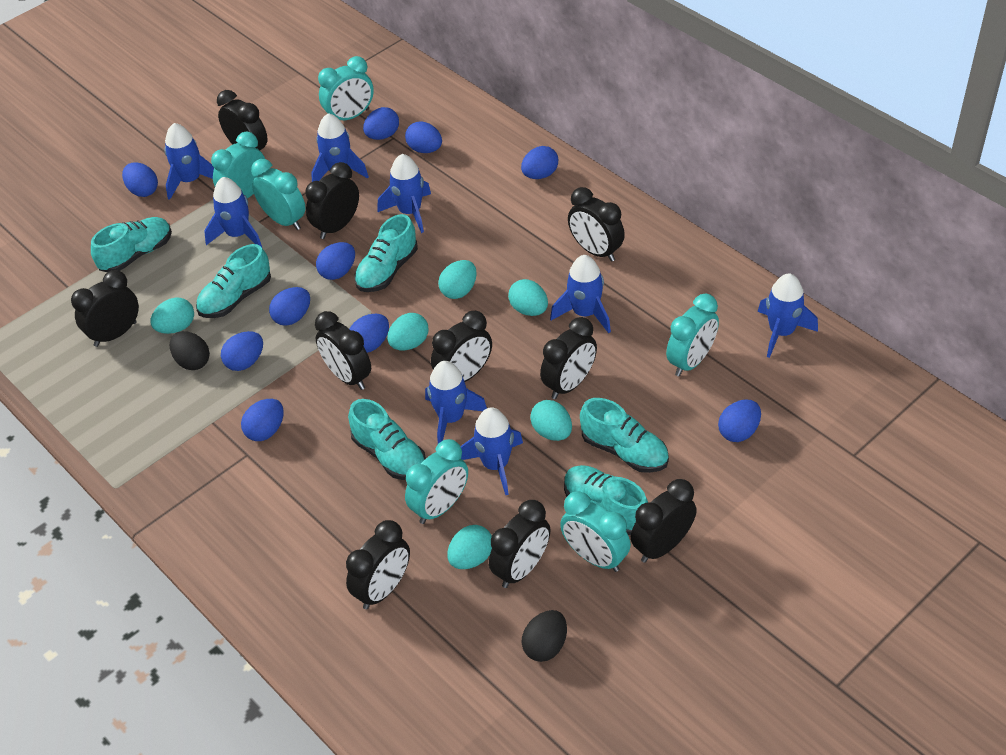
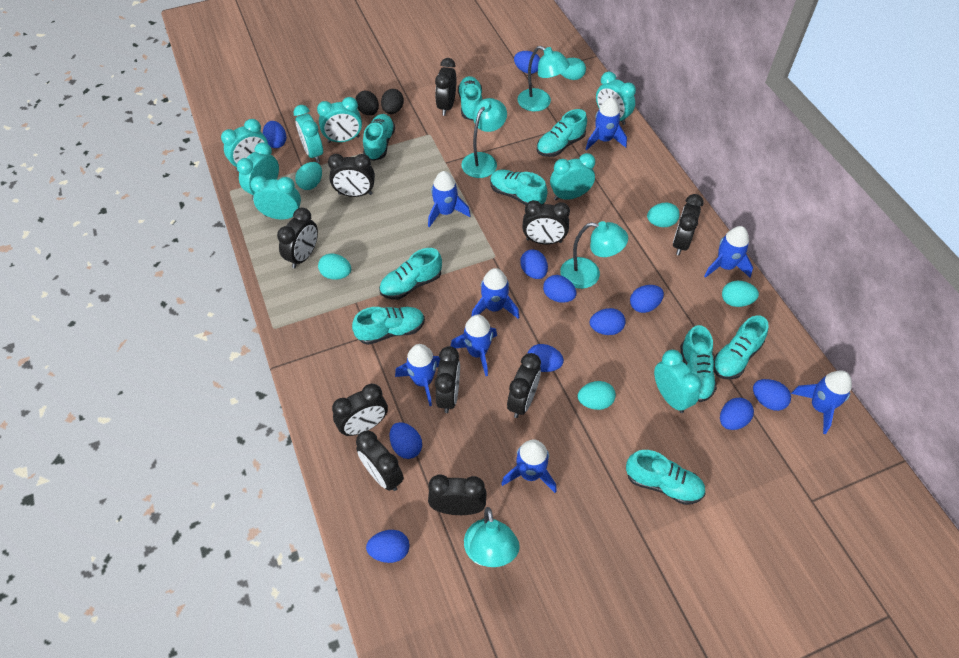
blue egg: 10 -> 11
turquoise clock: 6 -> 8
turquoise lamp: 0 -> 4
turquoise shoe: 6 -> 9

